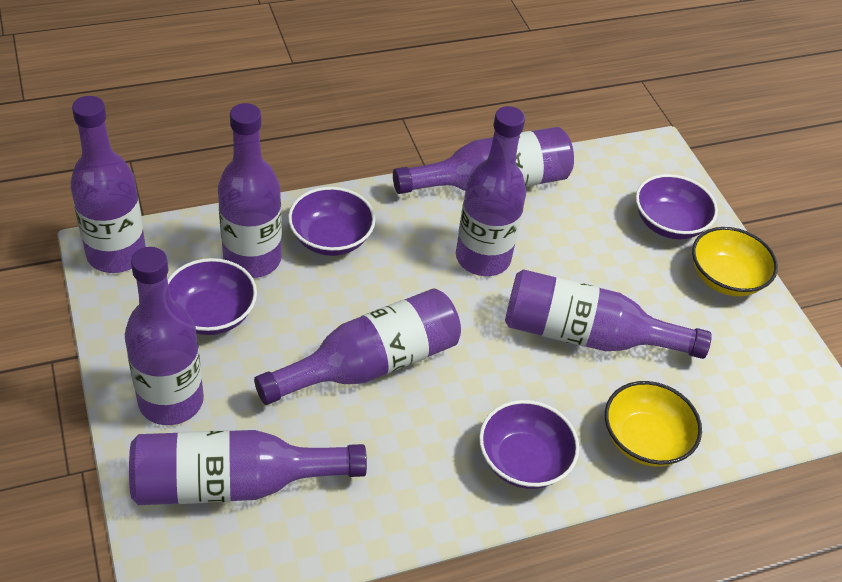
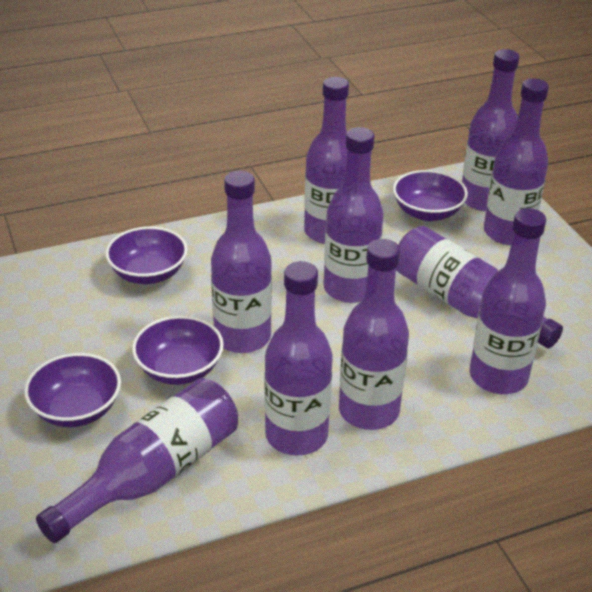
purple bottle: 8 -> 10
yellow bowl: 2 -> 0

